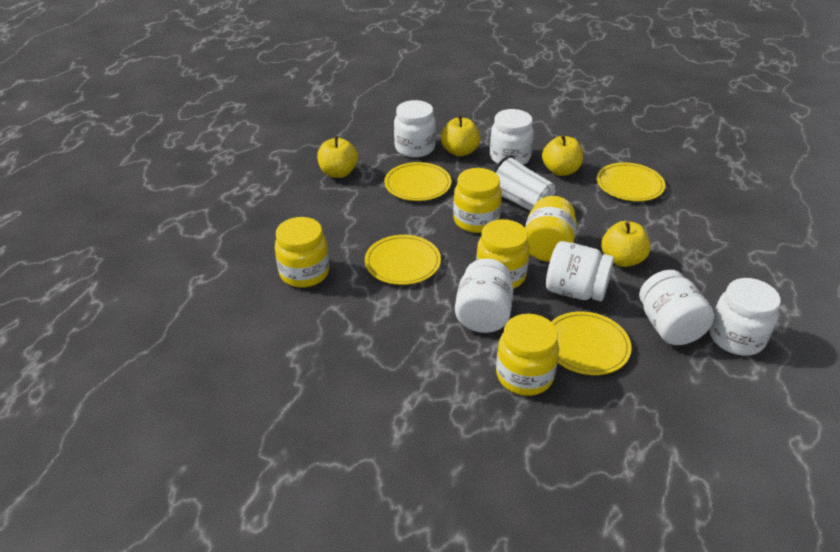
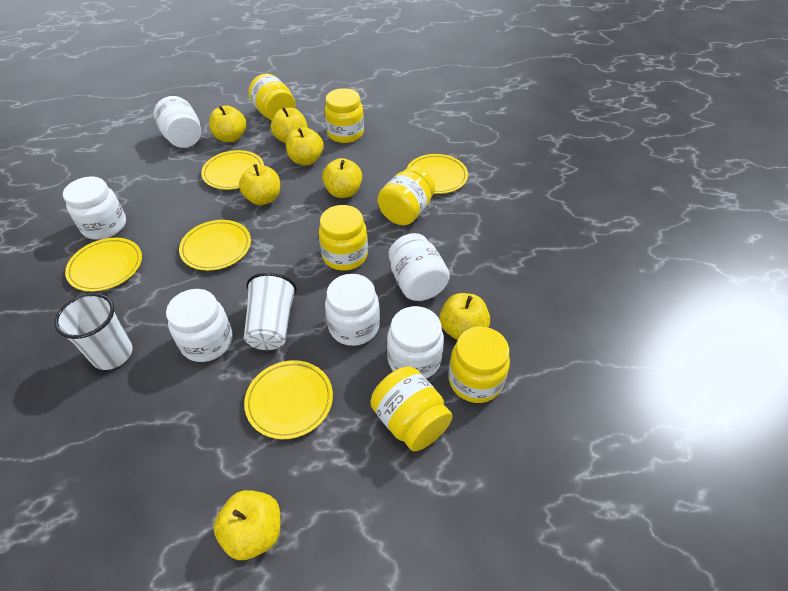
white cup: 1 -> 2
yellow apple: 4 -> 7
yellow jar: 5 -> 6
yellow plate: 4 -> 5

